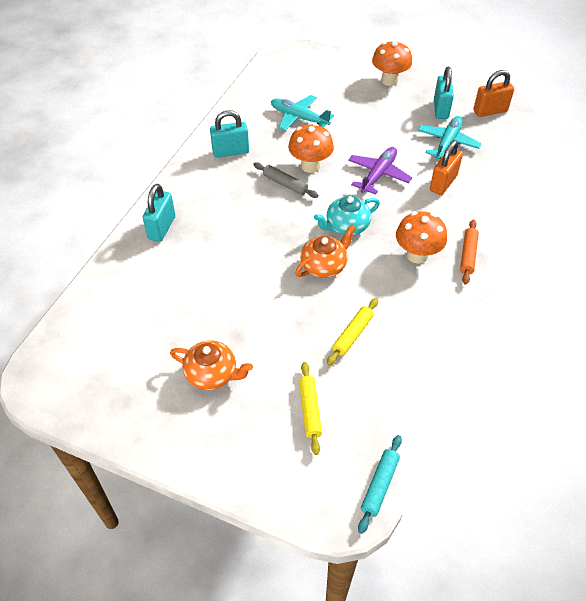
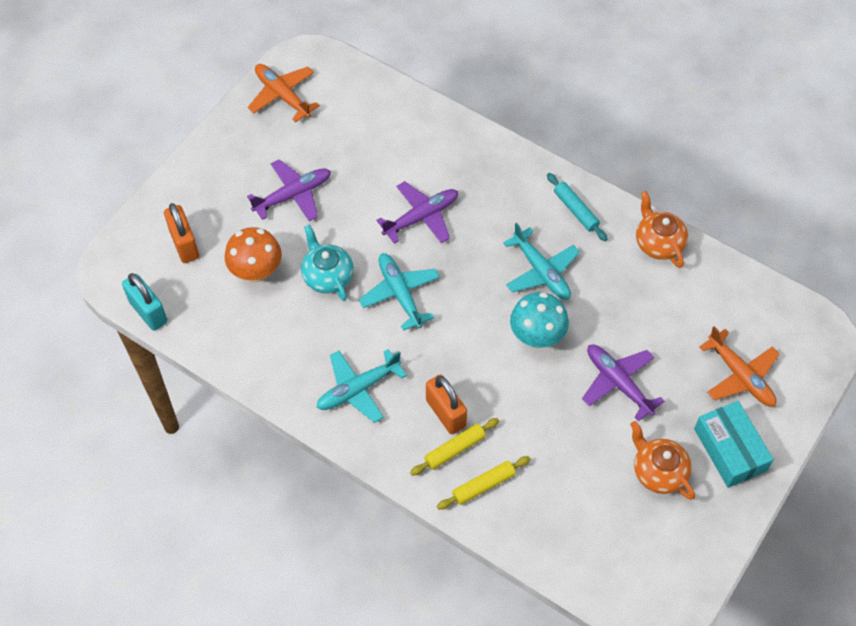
grey rolling pin: 1 -> 0
orange mushroom: 3 -> 1
orange plane: 0 -> 2
orange rolling pin: 1 -> 0
purple plane: 1 -> 3
turquoise box: 0 -> 1
turquoise mushroom: 0 -> 1
turquoise padlock: 3 -> 1
turquoise plane: 2 -> 3

